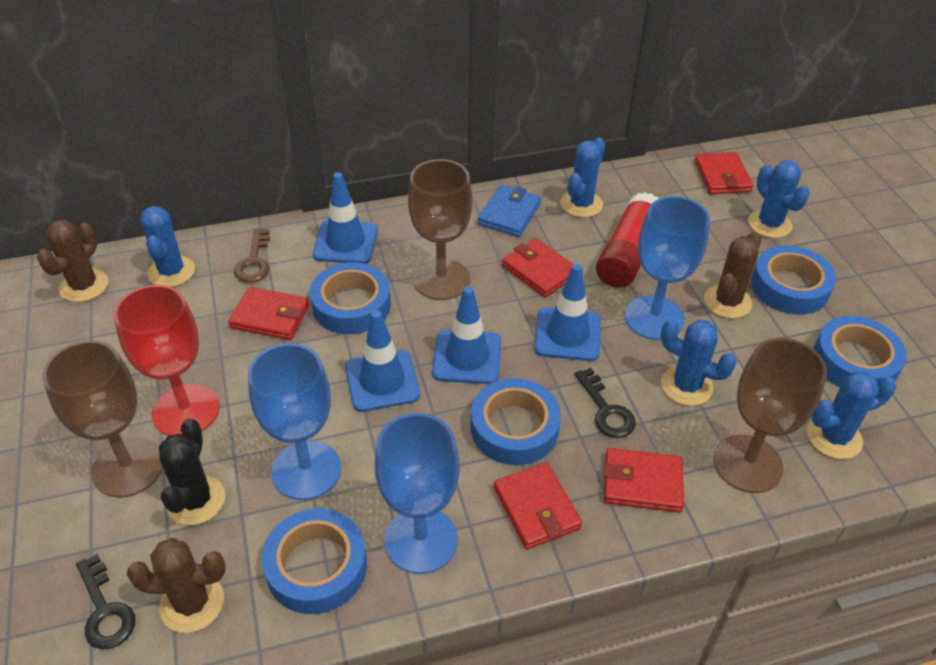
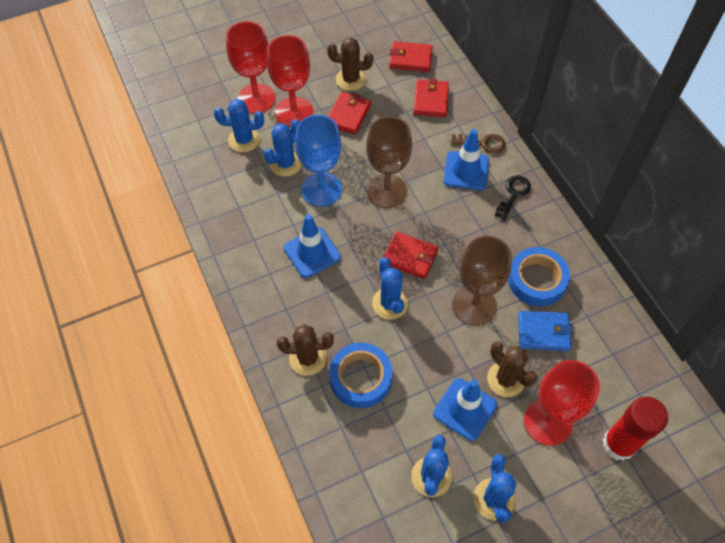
black cactus: 1 -> 0
black key: 2 -> 1
blue goblet: 3 -> 1
blue tape: 5 -> 2
blue traffic cone: 4 -> 3
brown goblet: 3 -> 2
red goblet: 1 -> 3
red wallet: 5 -> 4

